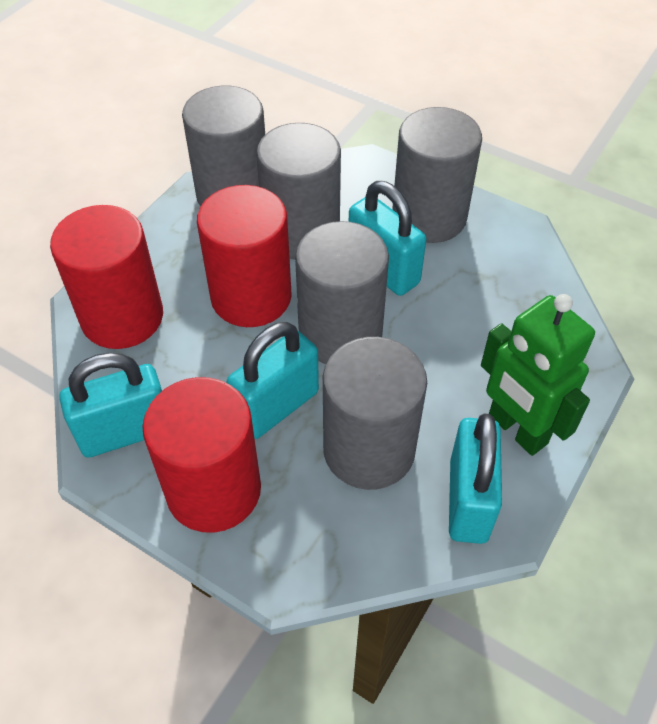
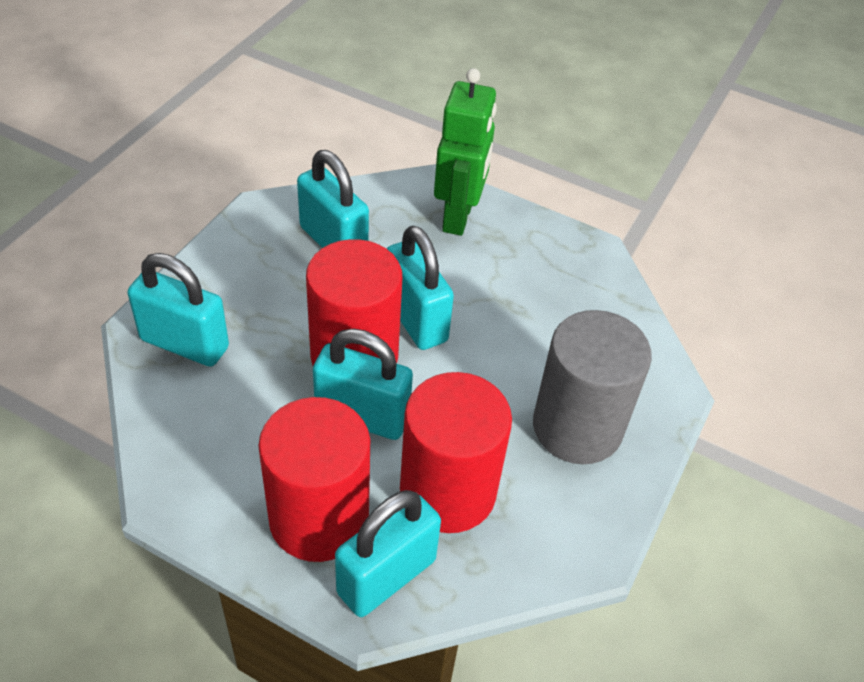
grey cylinder: 5 -> 1
turquoise padlock: 4 -> 5

